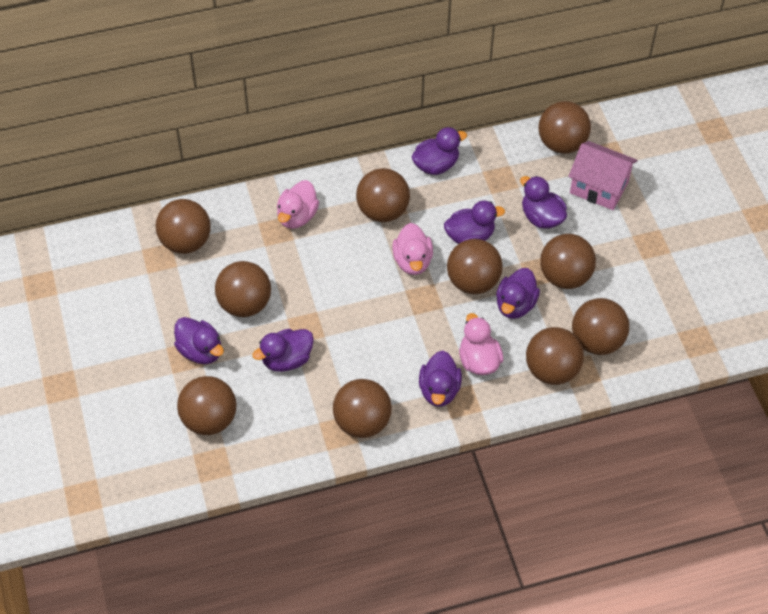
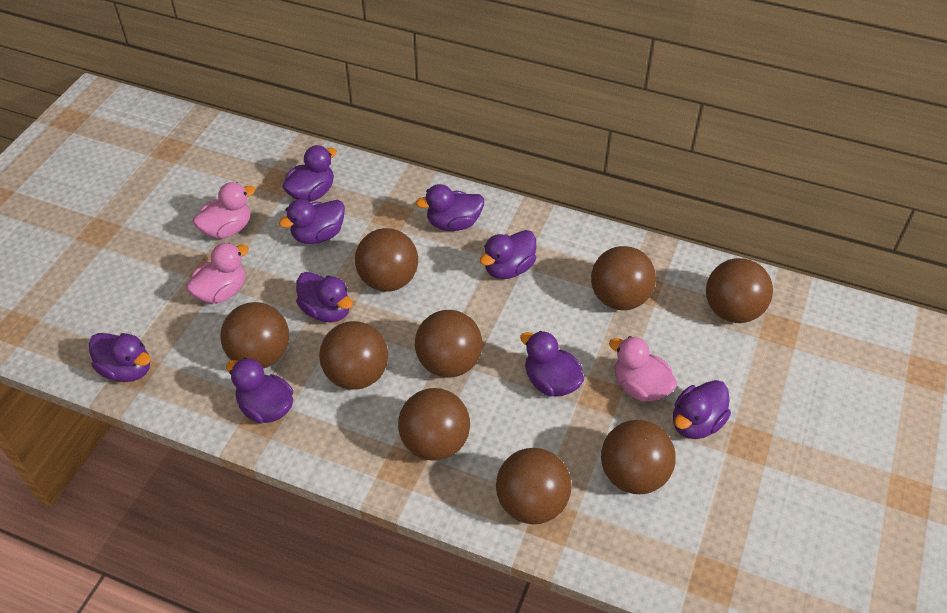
brown ball: 10 -> 9
pink house: 1 -> 0
purple duck: 7 -> 9

